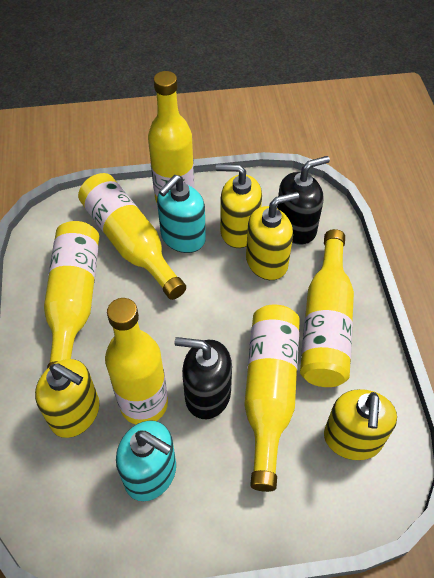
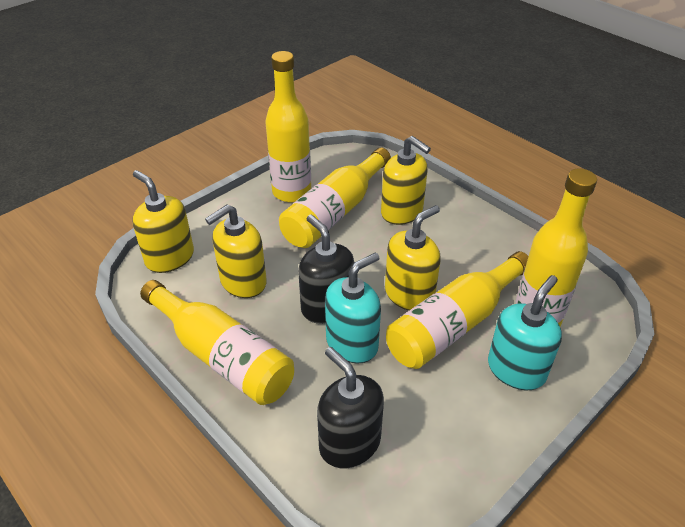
yellow bottle: 6 -> 5

